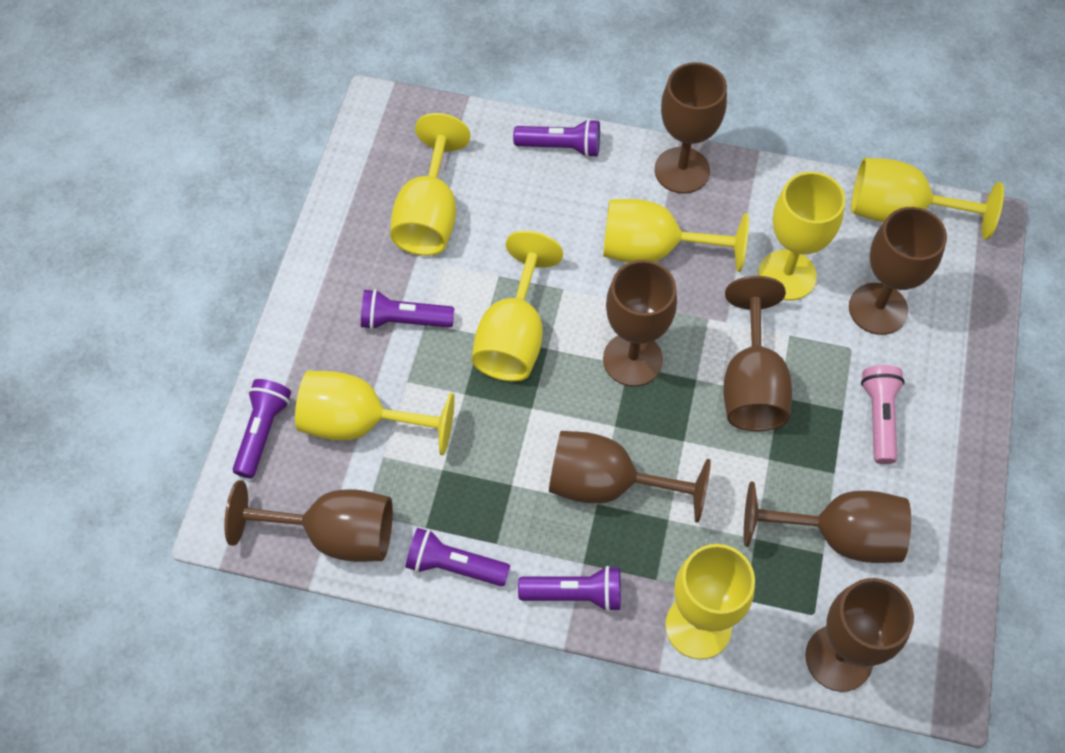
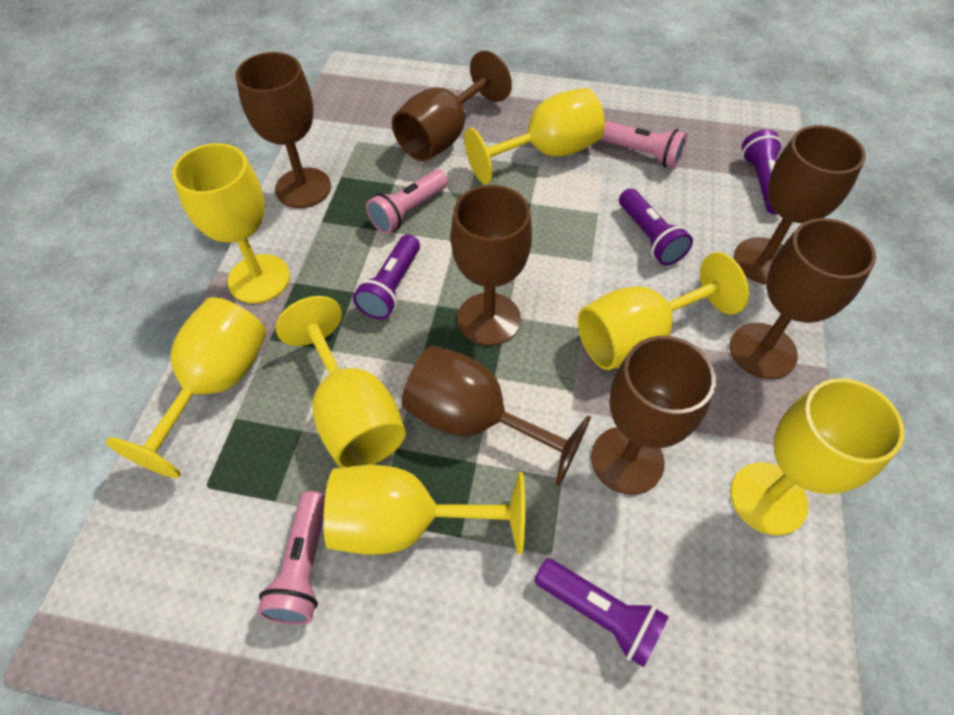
brown goblet: 8 -> 7
pink flashlight: 1 -> 3
purple flashlight: 5 -> 4

